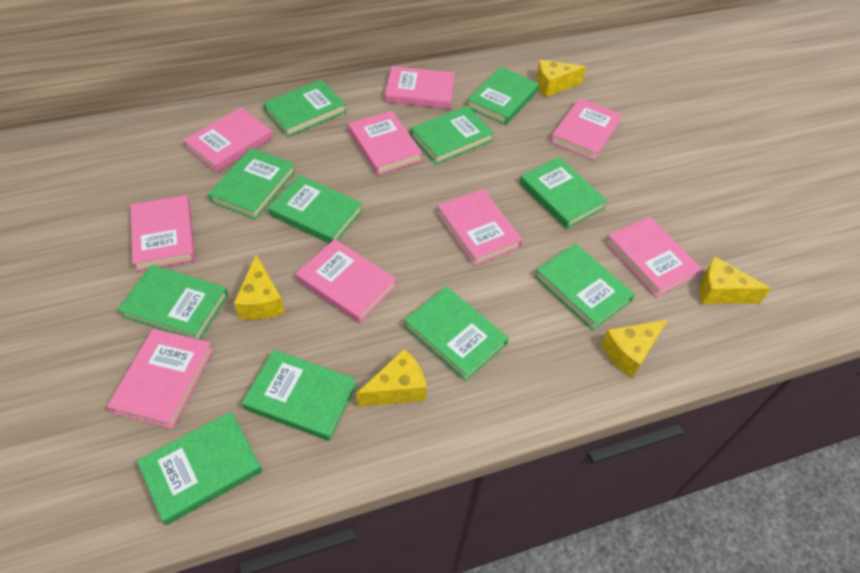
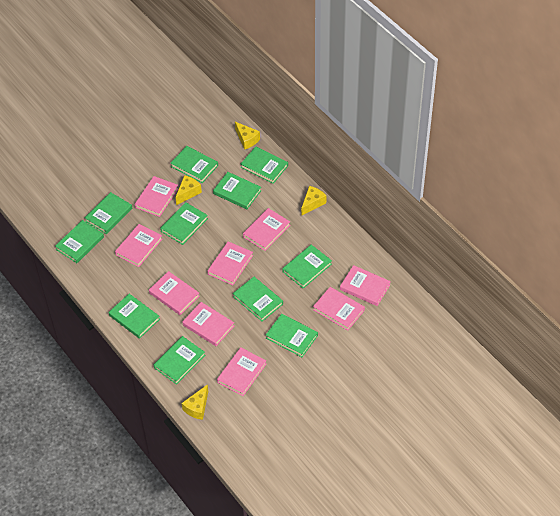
yellow cheese: 5 -> 4

